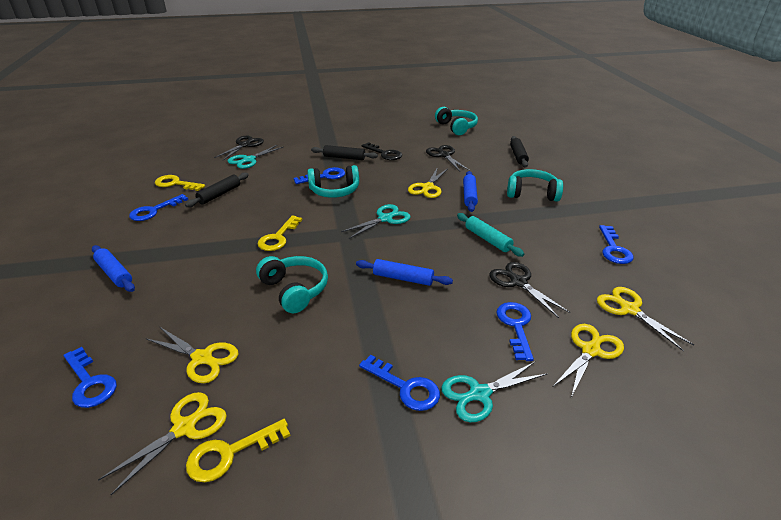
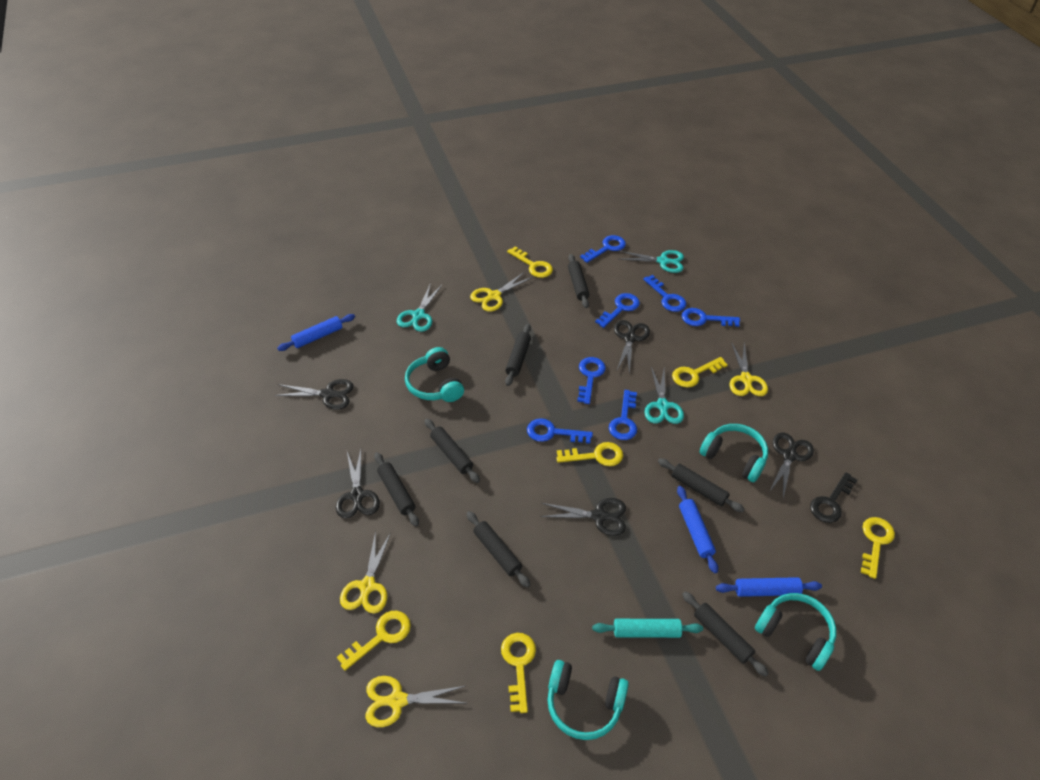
black rolling pin: 3 -> 7
black scissors: 3 -> 5
blue key: 6 -> 7
yellow key: 3 -> 6
yellow scissors: 5 -> 4

